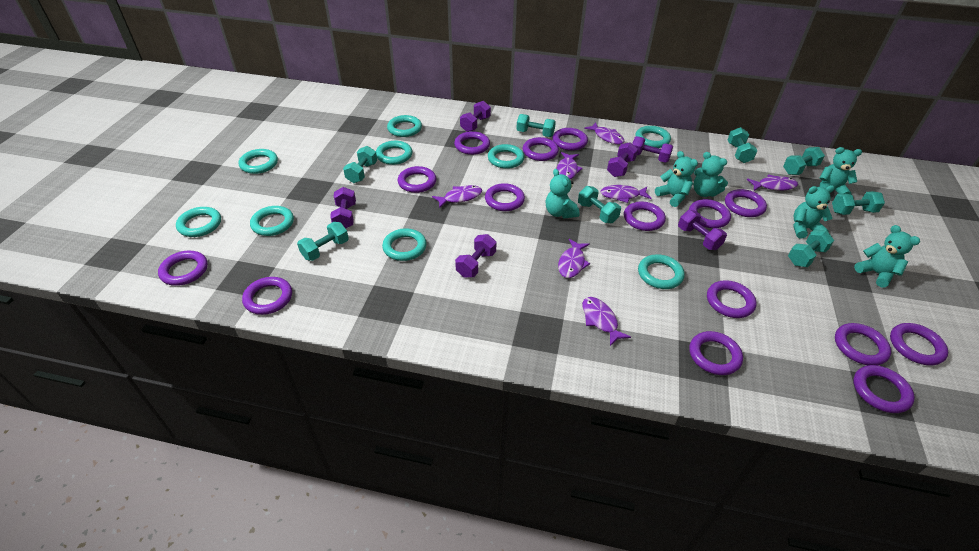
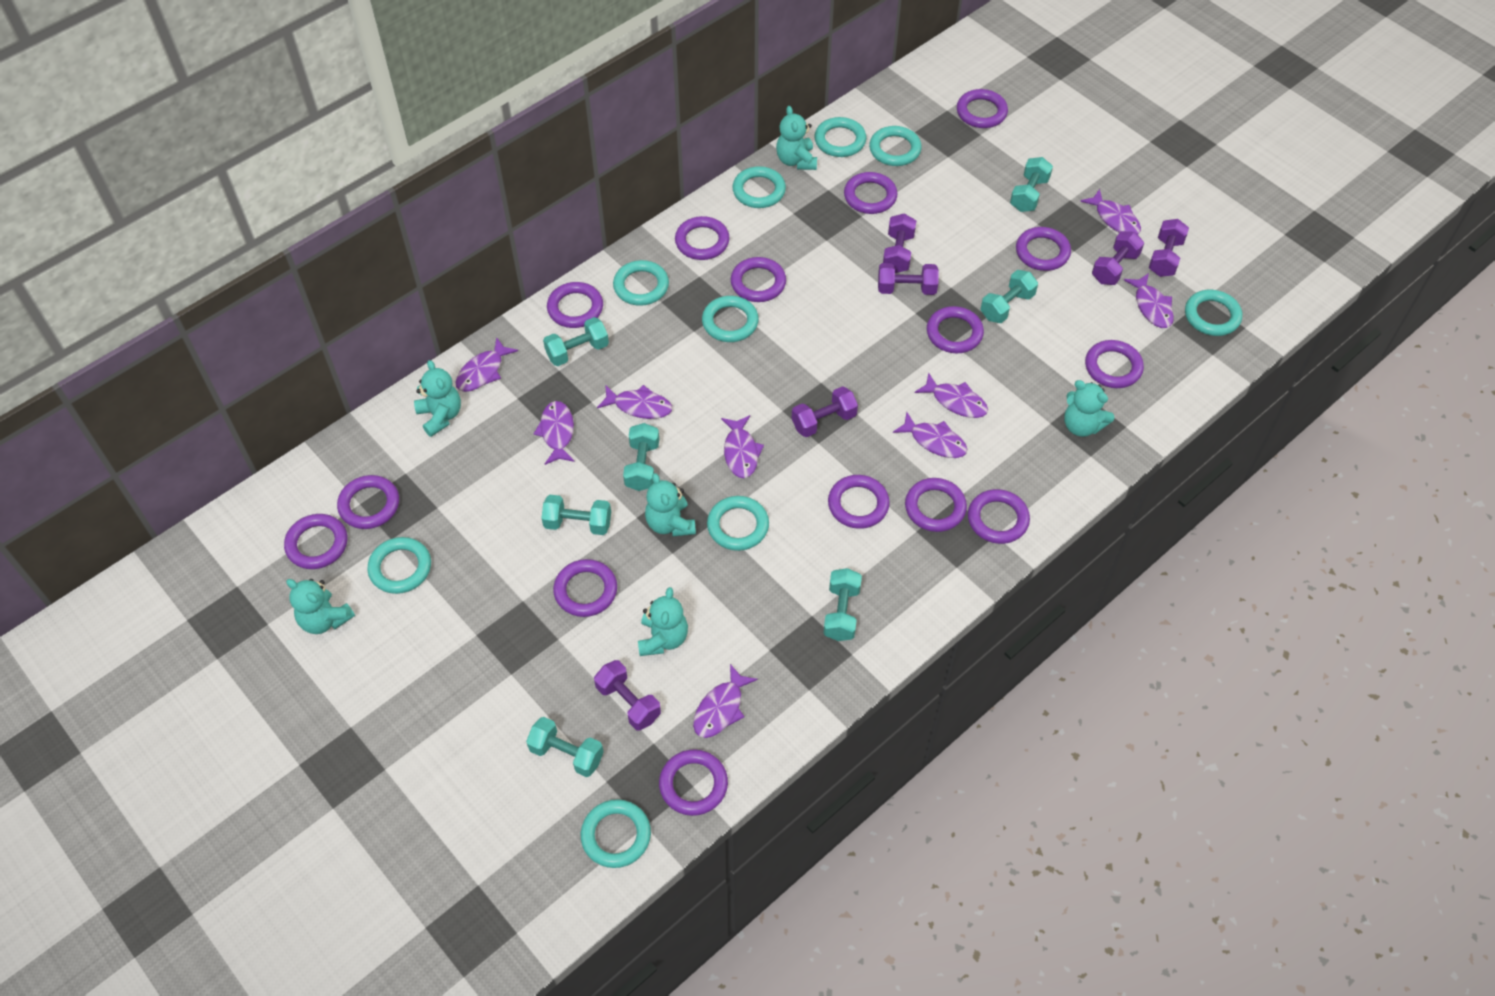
purple fish: 7 -> 9
turquoise dumbbell: 8 -> 7

